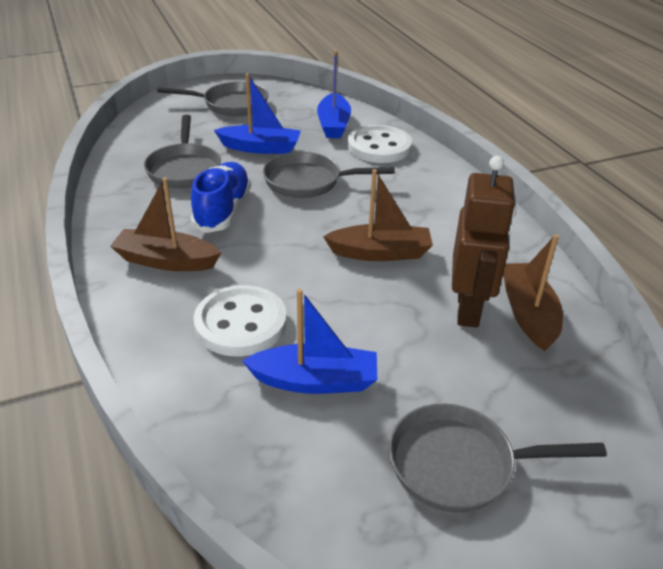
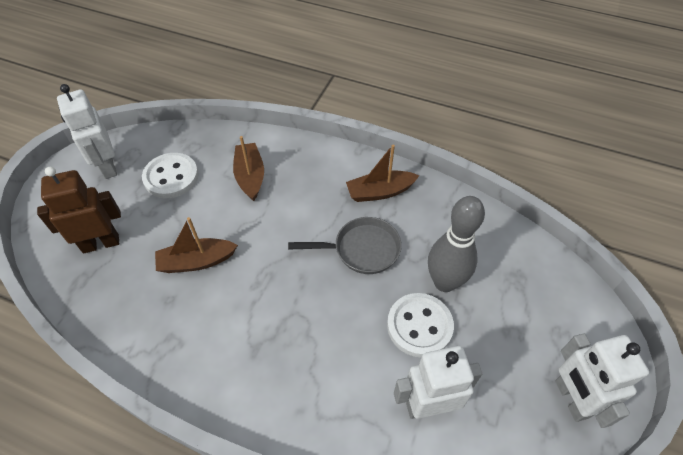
blue boat: 3 -> 0
blue shoe: 1 -> 0
grey bowling pin: 0 -> 1
grey pan: 4 -> 1
white robot: 0 -> 3

